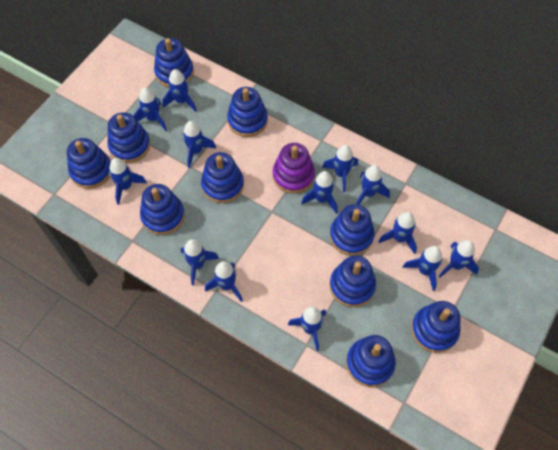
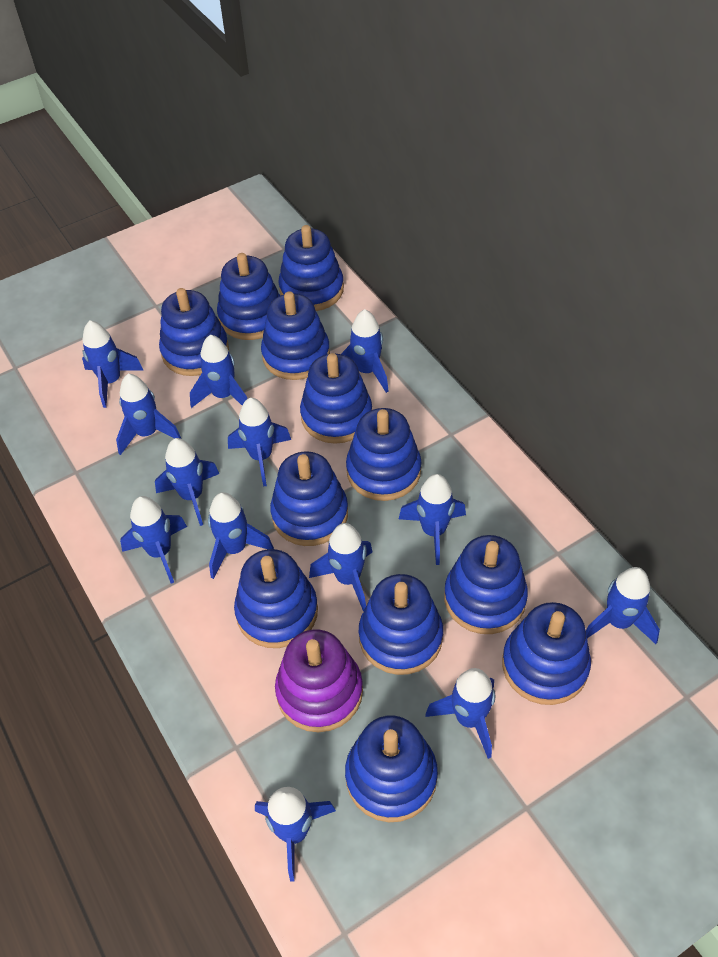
blue stacking toy: 10 -> 12

